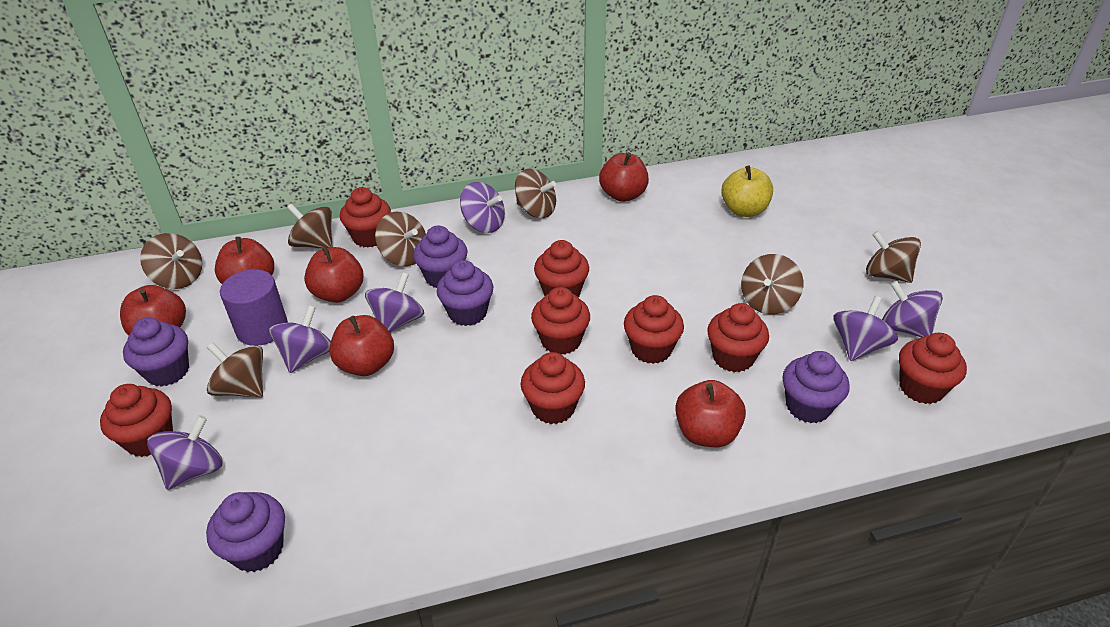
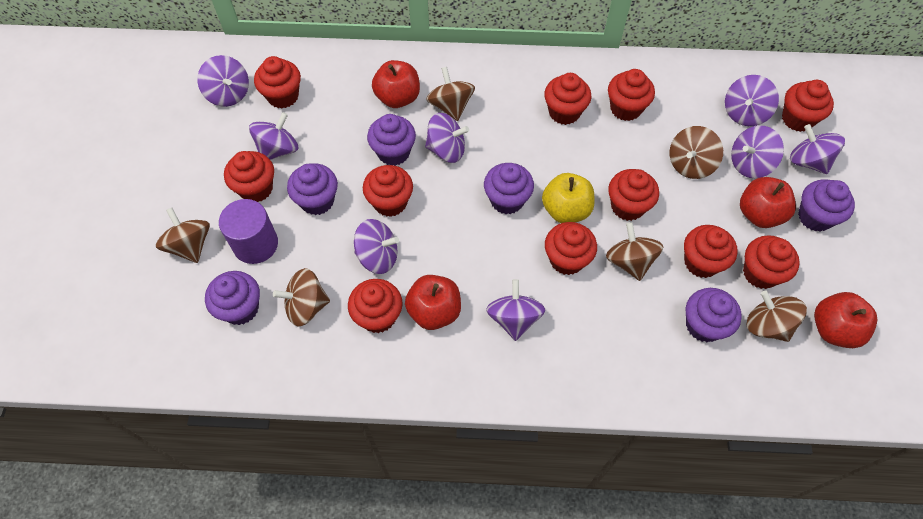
brown spinning top: 7 -> 6
purple cupcake: 5 -> 6
purple spinning top: 6 -> 8
red apple: 6 -> 4
red cupcake: 8 -> 11

